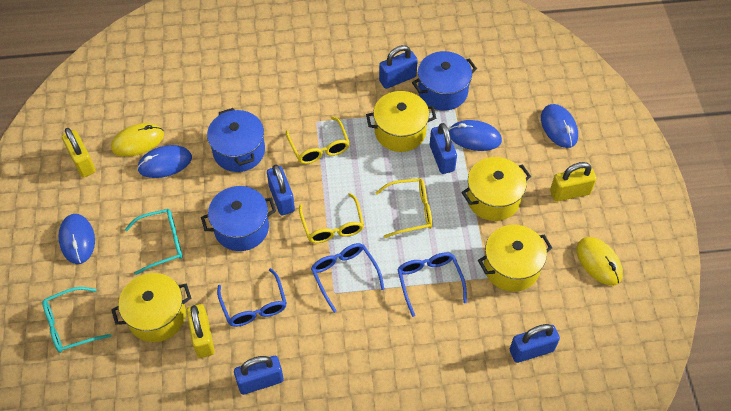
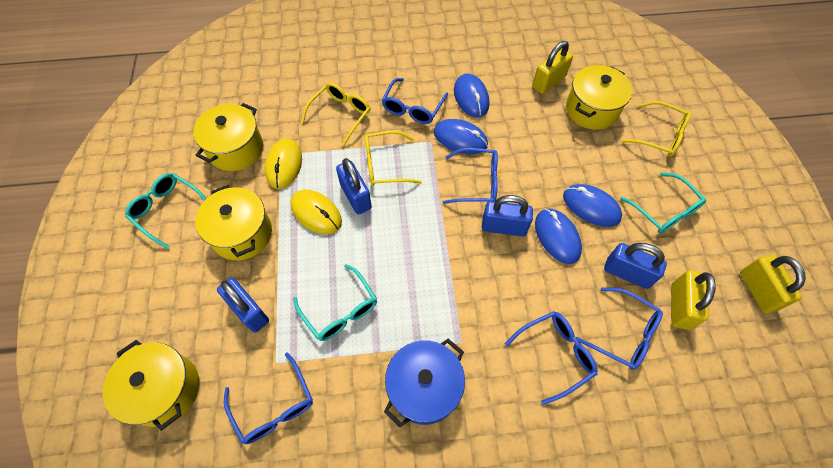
blue glasses: 3 -> 5
blue padlock: 5 -> 4
blue pot: 3 -> 1
turquoise glasses: 2 -> 3

